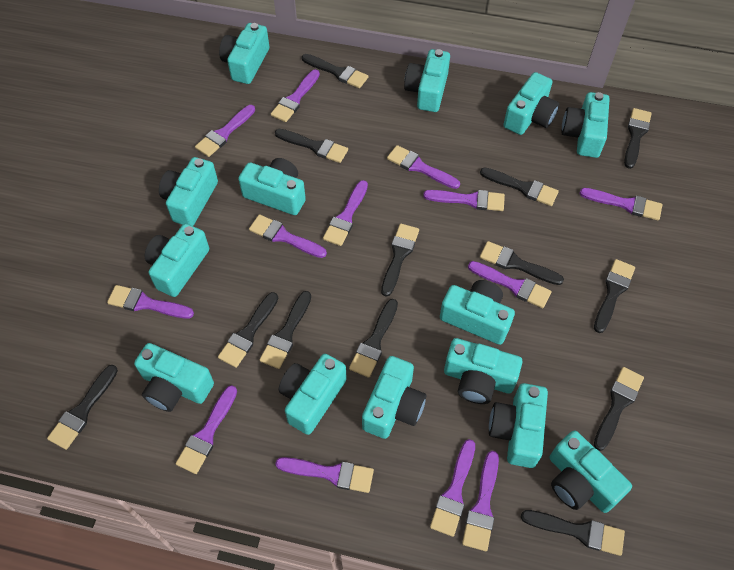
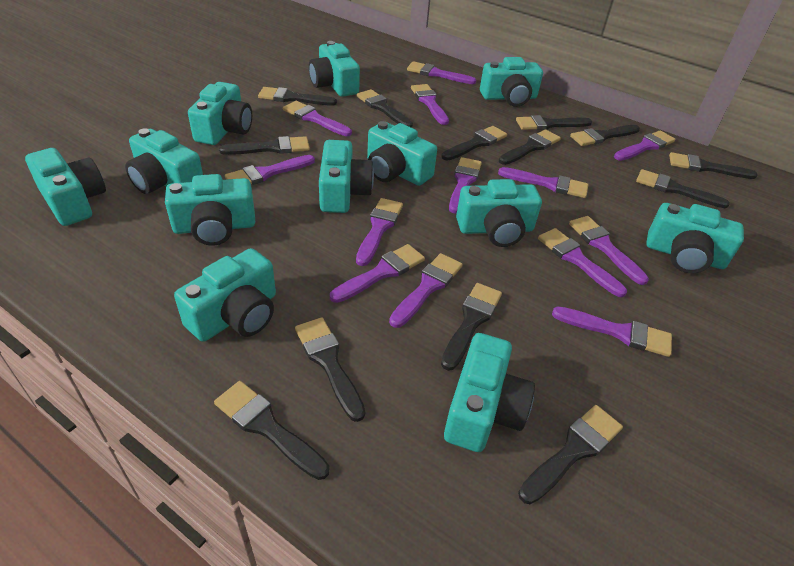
turquoise camera: 14 -> 12

